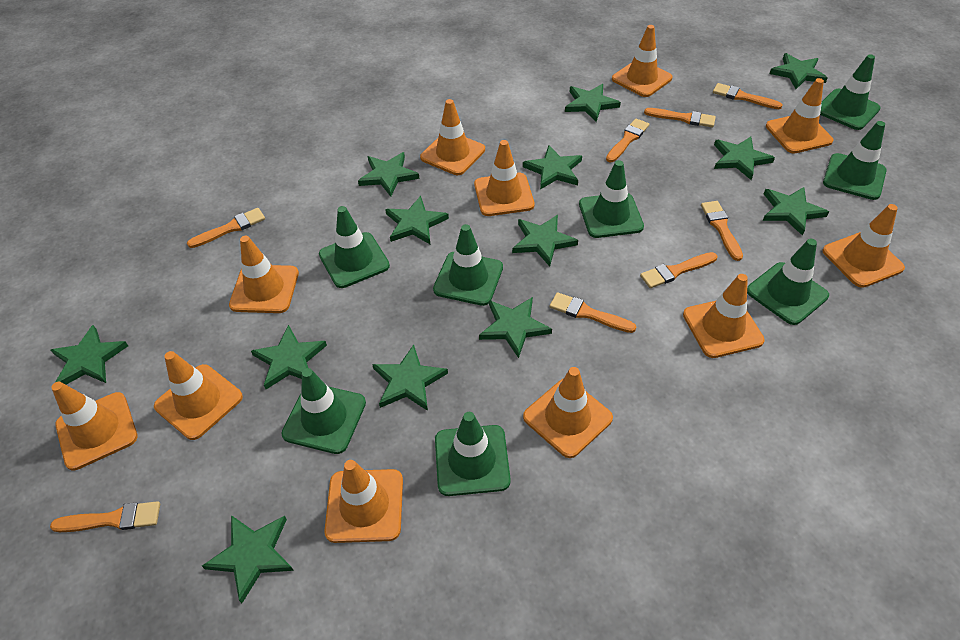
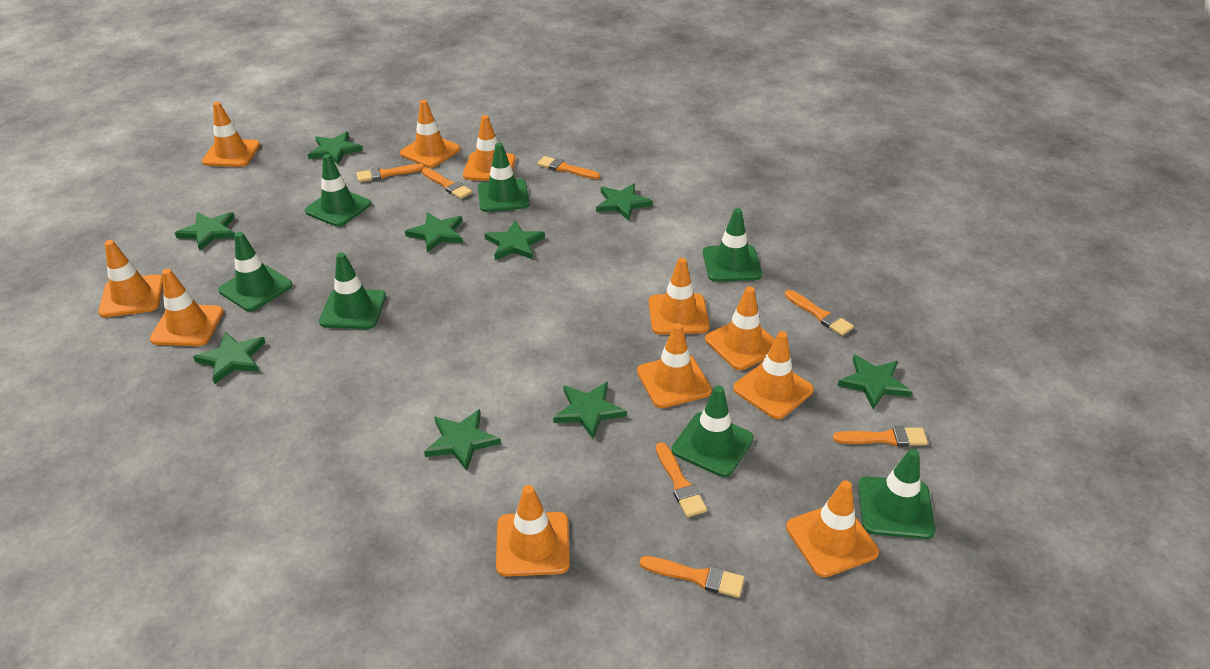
green star: 13 -> 9
green traffic cone: 8 -> 7
orange brush: 8 -> 7

